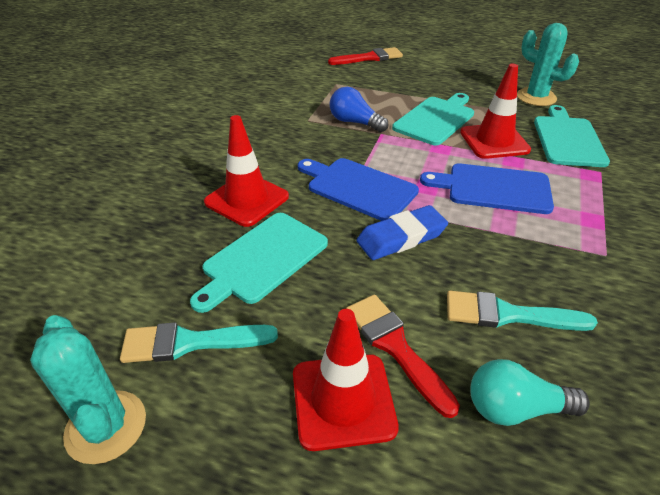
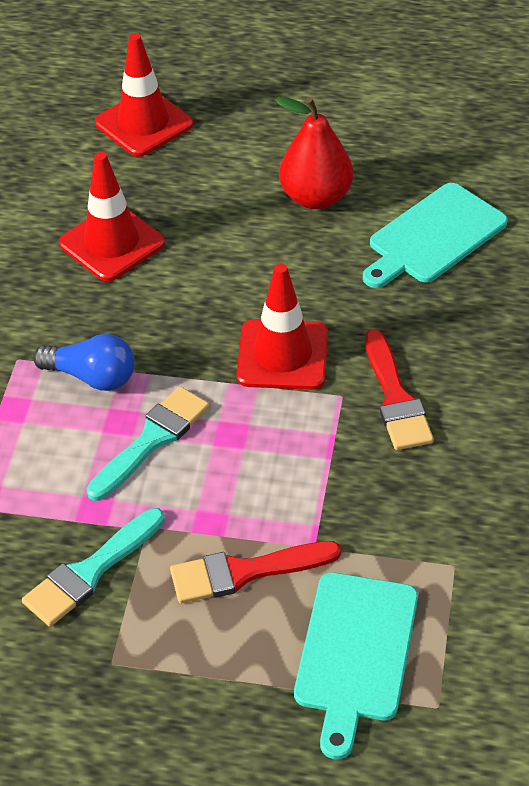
blue cutting board: 2 -> 0
blue eraser: 1 -> 0
red pear: 0 -> 1
turquoise cactus: 2 -> 0
turquoise cutting board: 3 -> 2
turquoise light bulb: 1 -> 0

